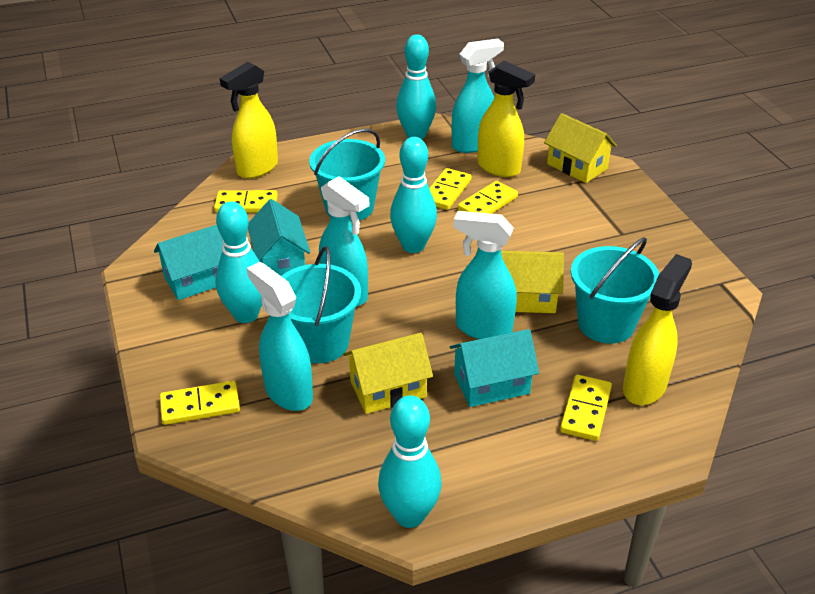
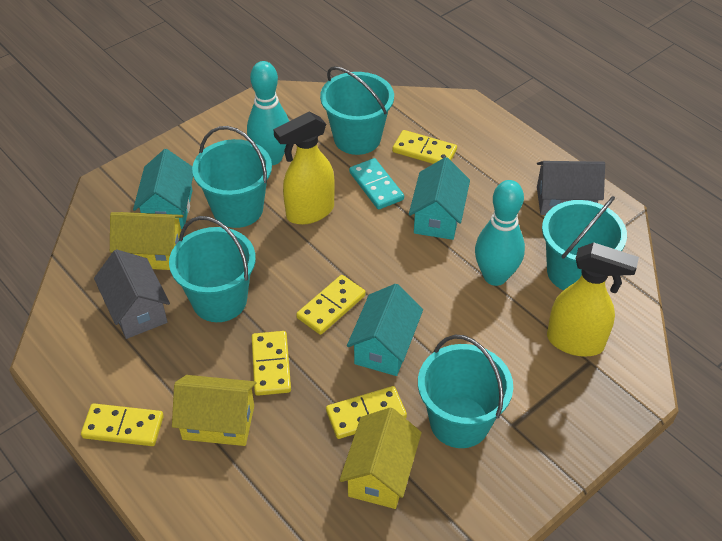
grey house: 0 -> 2
turquoise bowling pin: 4 -> 2
turquoise bucket: 3 -> 5
turquoise domino: 0 -> 1
turquoise spray bottle: 4 -> 0
yellow spray bottle: 3 -> 2

